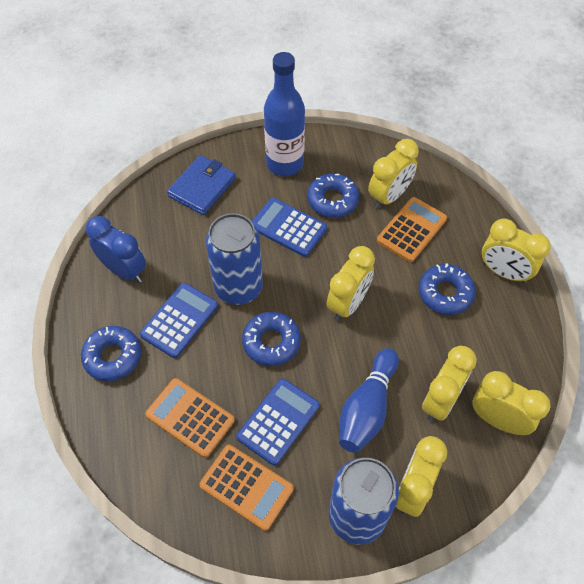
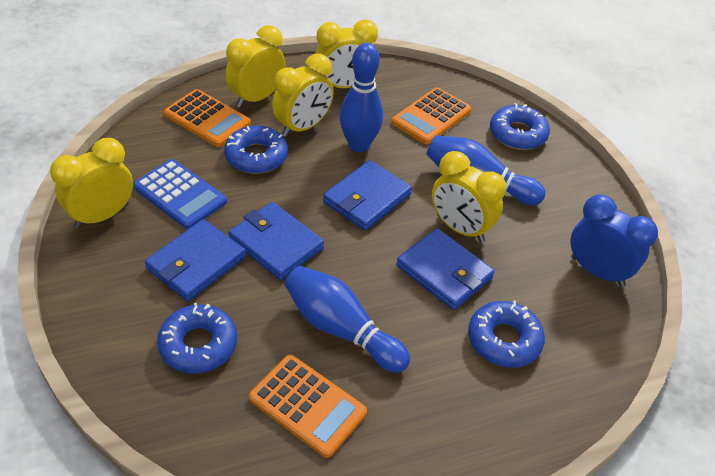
blue bottle: 1 -> 0
blue bowling pin: 1 -> 3
blue calculator: 3 -> 1
blue can: 2 -> 0
blue wallet: 1 -> 4
yellow clock: 6 -> 5

